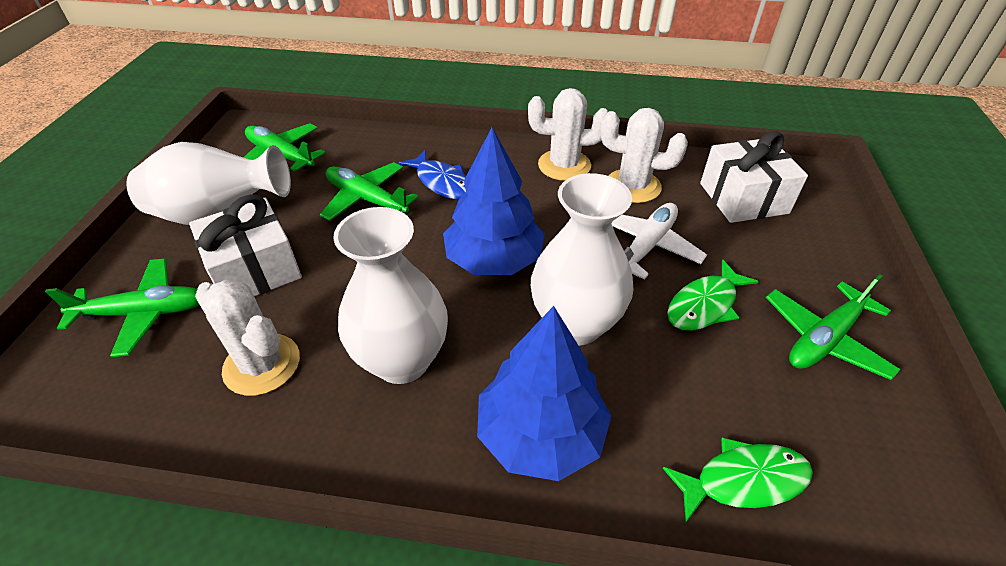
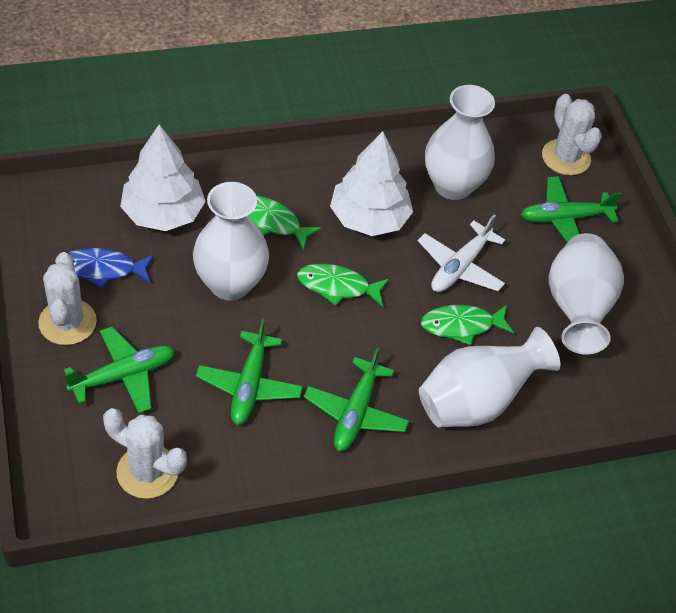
blue tree: 2 -> 0
green fish: 2 -> 3
white gift: 2 -> 0
white tree: 0 -> 2
white vase: 3 -> 4

